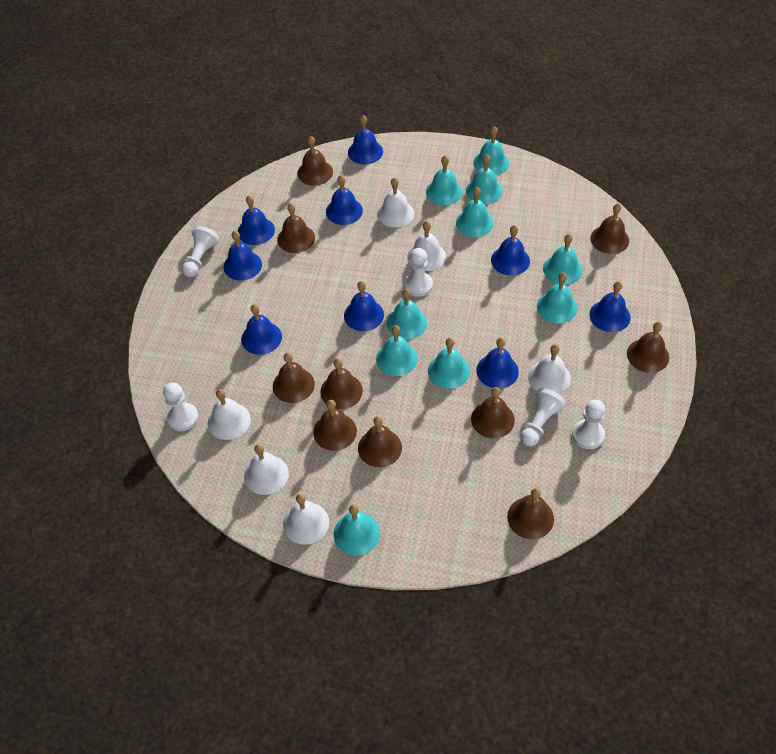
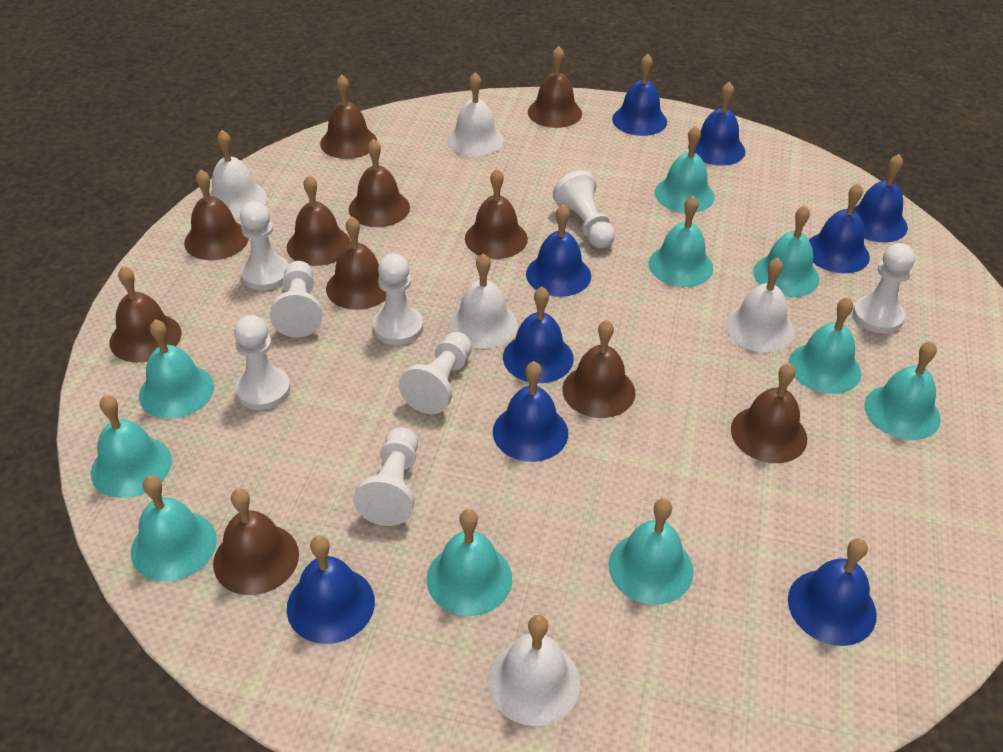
brown bell: 10 -> 11
white bell: 6 -> 5
white pawn: 5 -> 8

